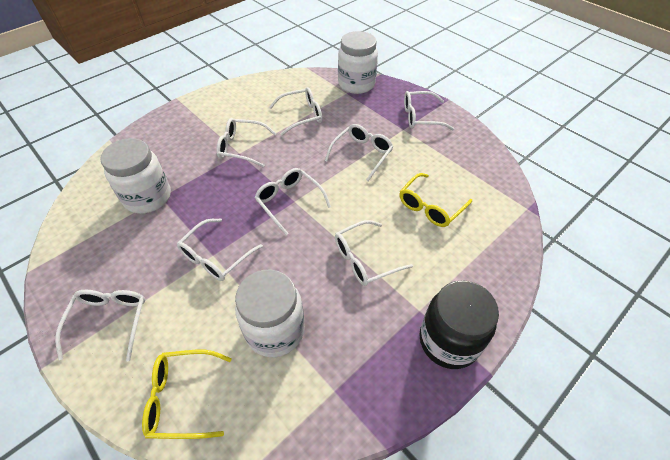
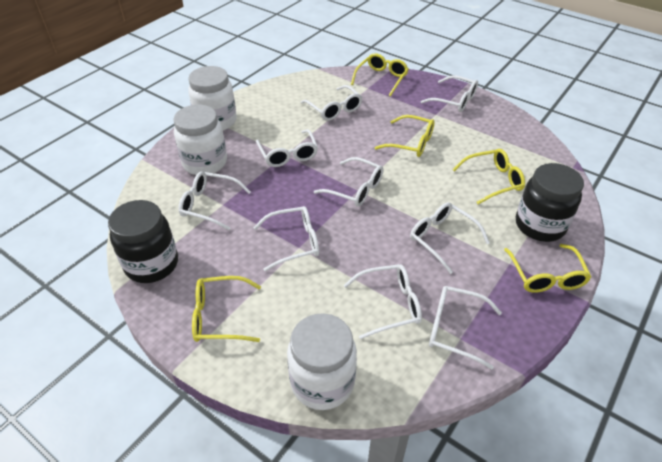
black jar: 1 -> 2
white glasses: 8 -> 9
yellow glasses: 2 -> 5

